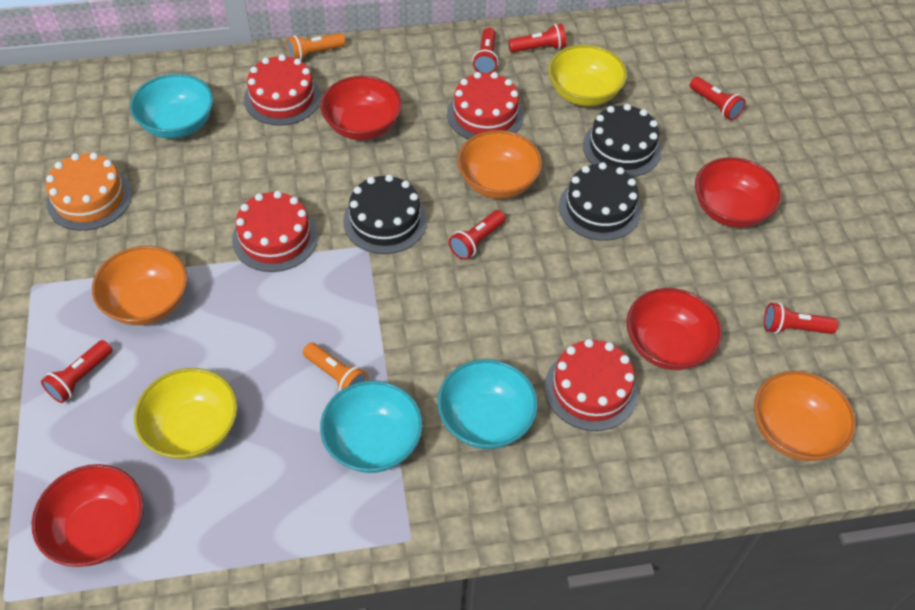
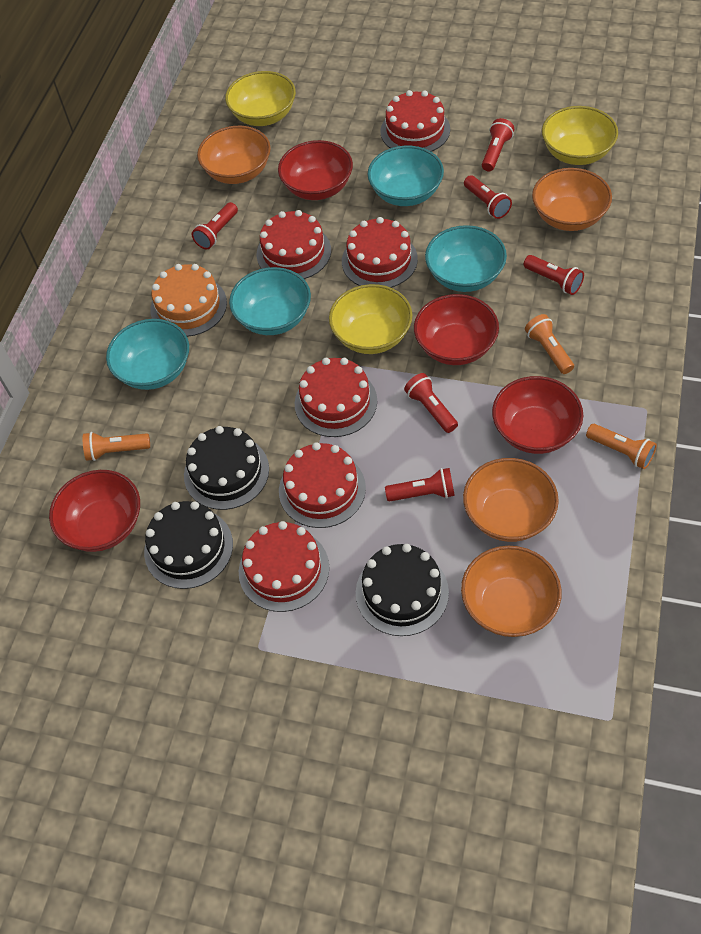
orange bowl: 3 -> 4
orange flashlight: 2 -> 3
red cake: 4 -> 6
turquoise bowl: 3 -> 4
yellow bowl: 2 -> 3

